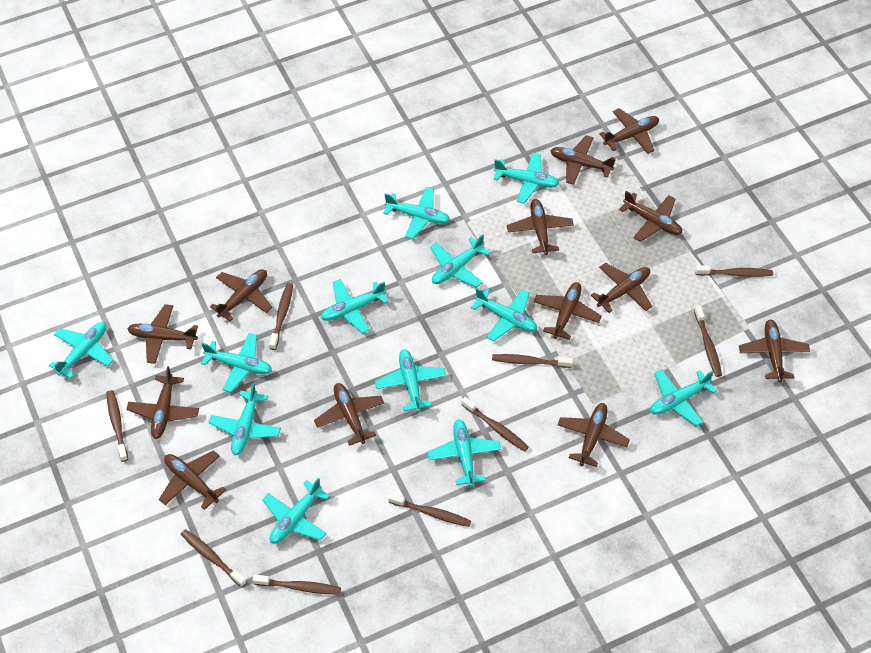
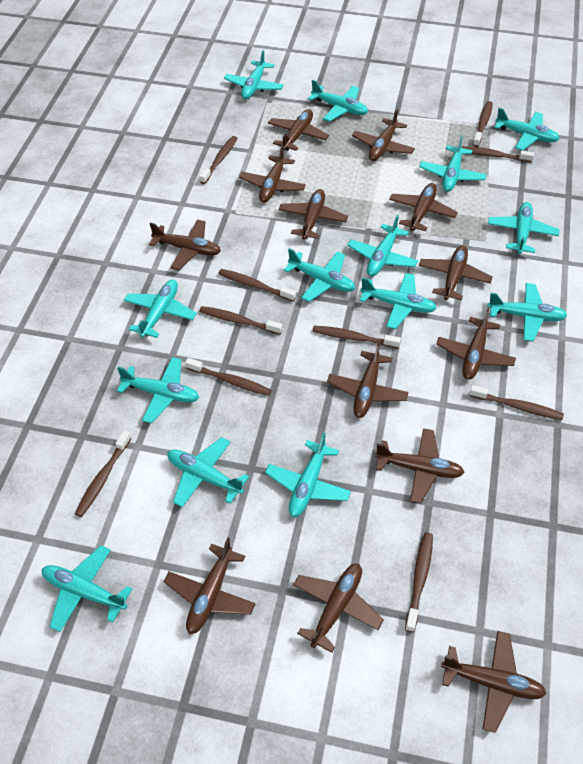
brown toothbrush: 9 -> 10
turquoise plane: 12 -> 14

